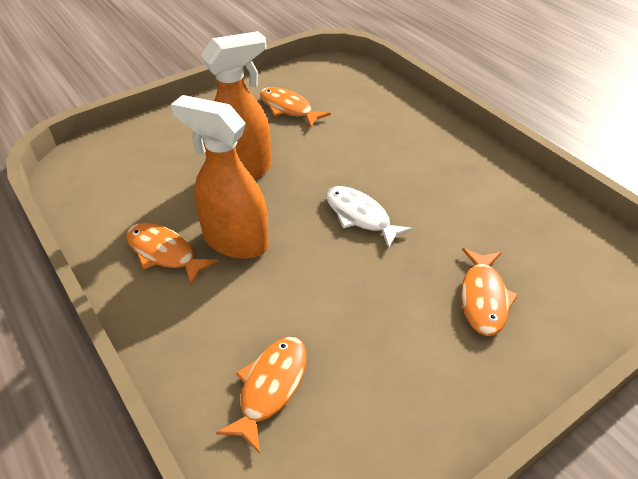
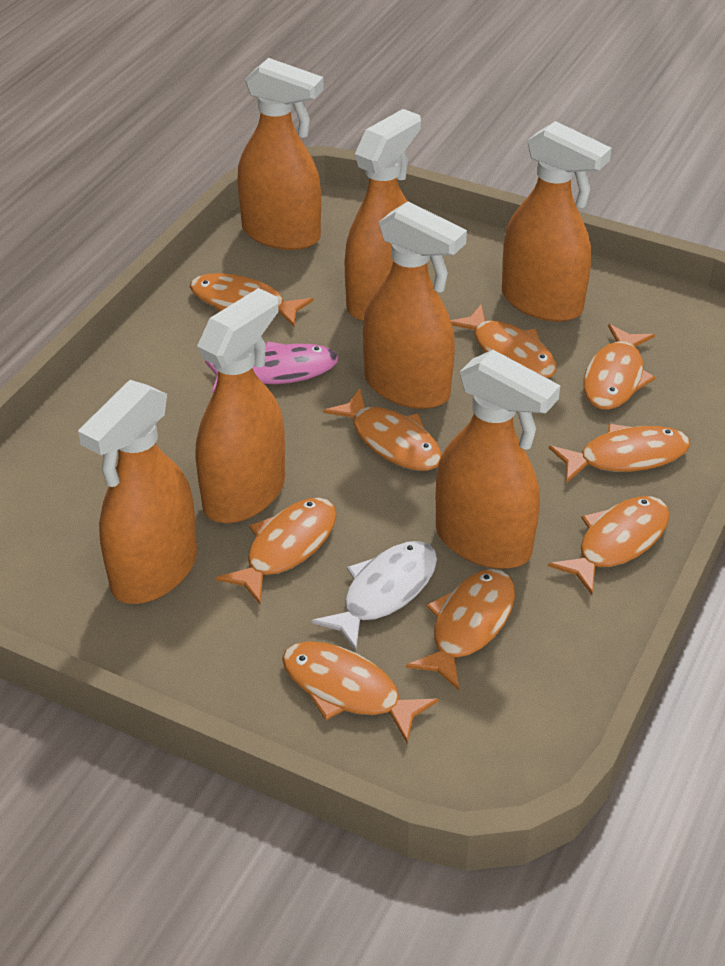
orange fish: 4 -> 9
orange spray bottle: 2 -> 7
pink fish: 0 -> 1

